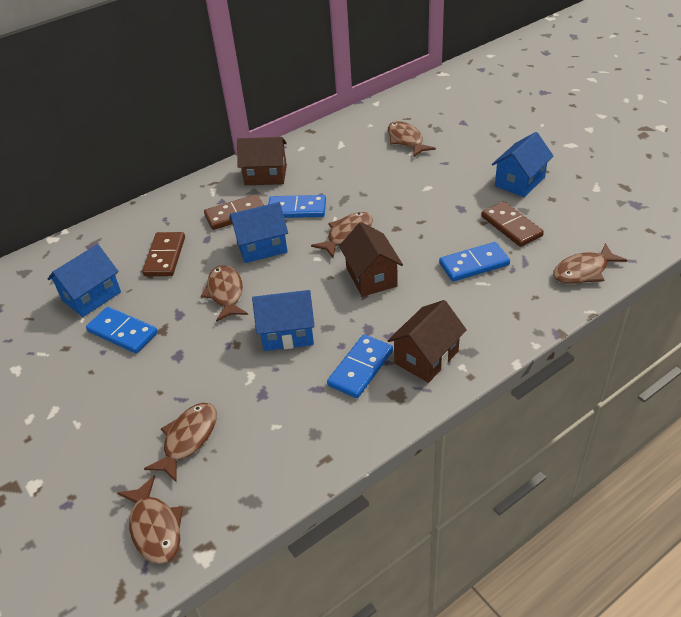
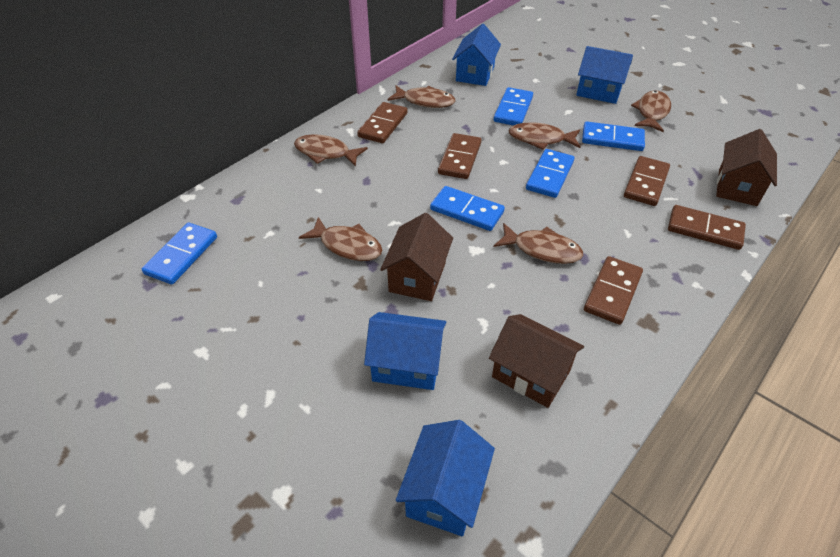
blue domino: 4 -> 5
brown domino: 3 -> 5

